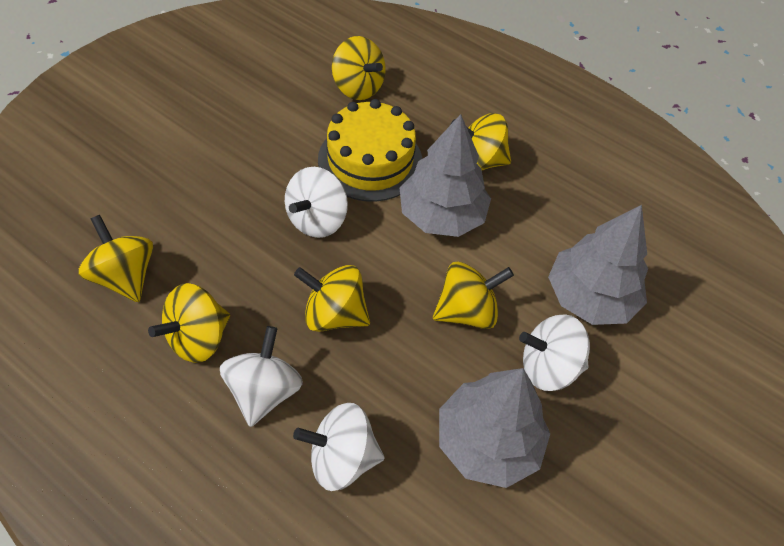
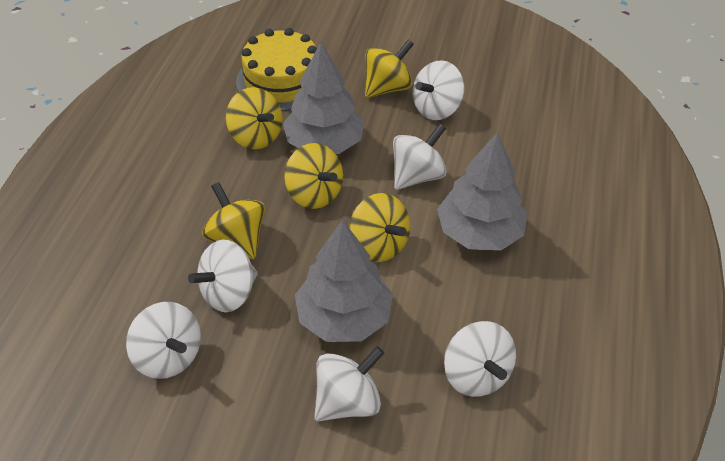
white spinning top: 4 -> 6
yellow spinning top: 6 -> 5

